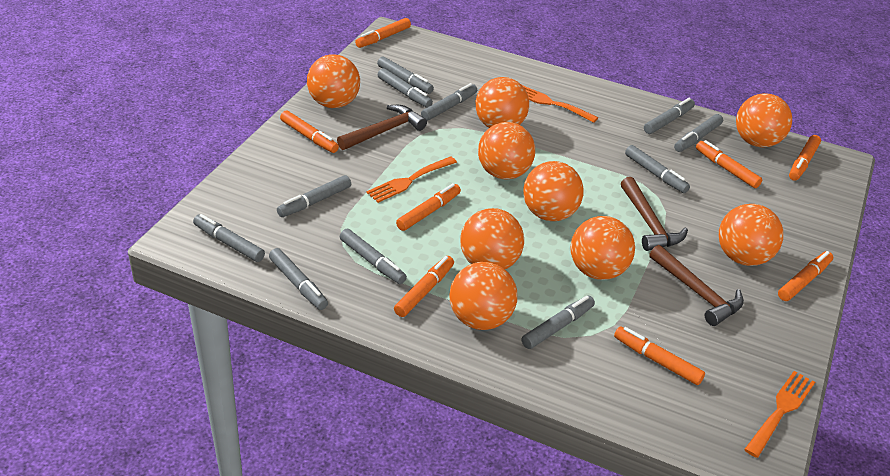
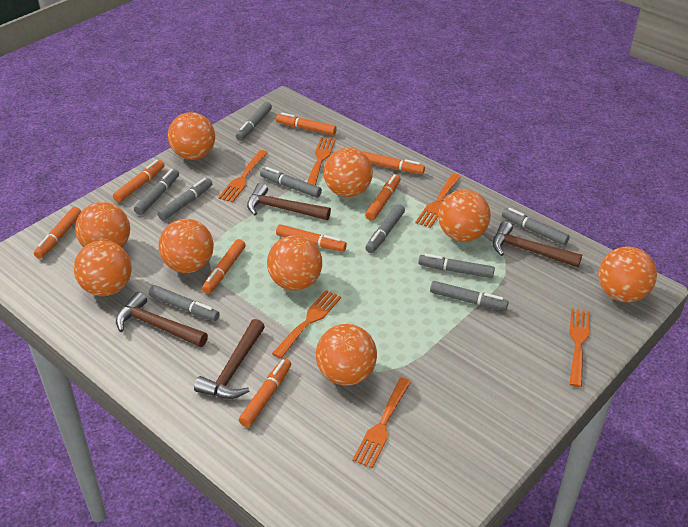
brown hammer: 3 -> 4
grey marker: 11 -> 9
orange fork: 3 -> 6

